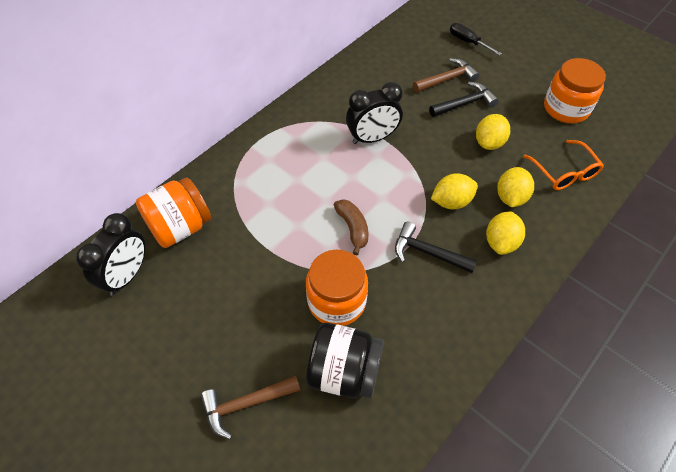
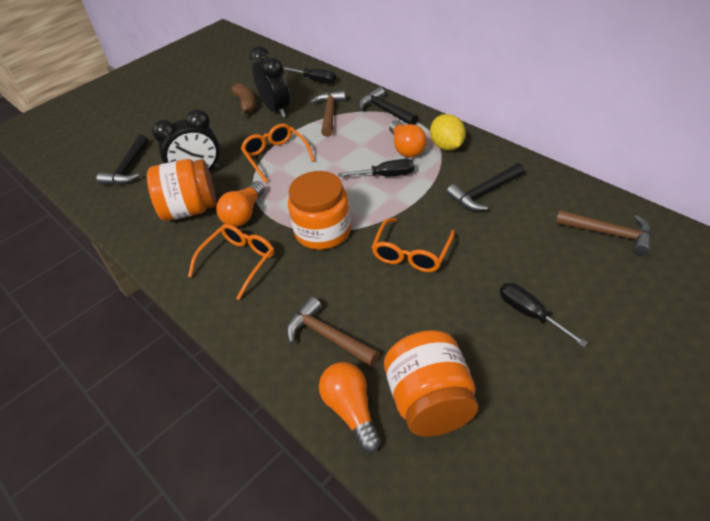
black hammer: 2 -> 3
black jar: 1 -> 0
black screwdriver: 1 -> 3
brown hammer: 2 -> 3
orange glasses: 1 -> 3
orange light bulb: 0 -> 3
yellow lemon: 4 -> 1

